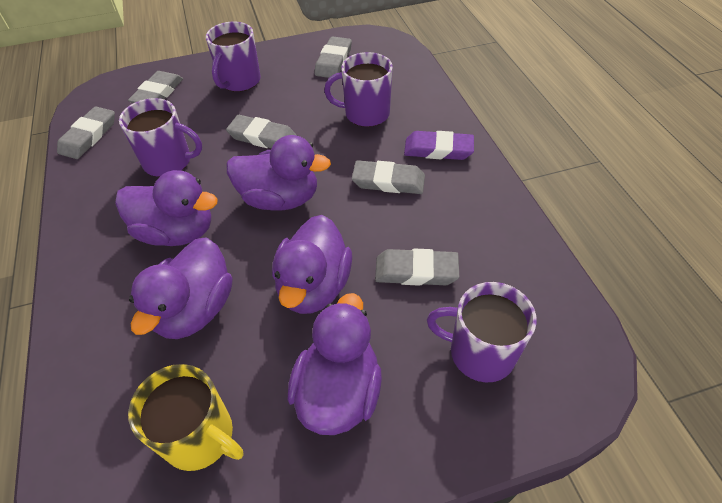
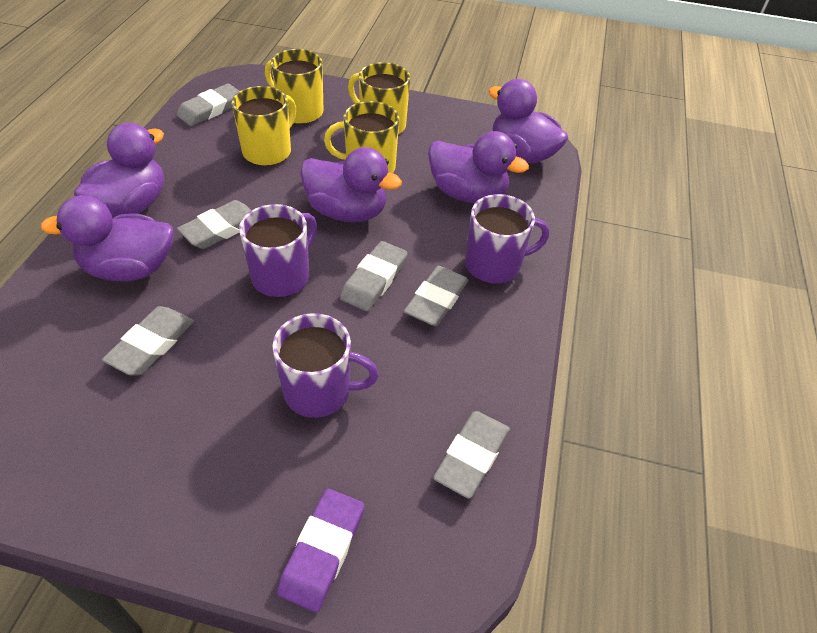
purple mug: 4 -> 3
yellow mug: 1 -> 4

